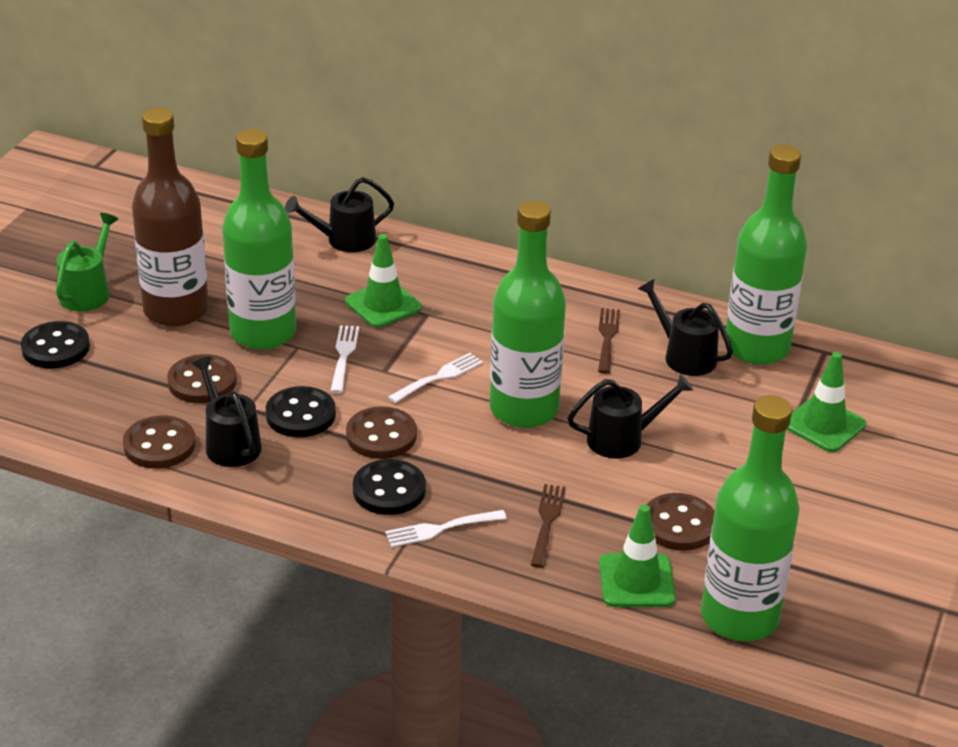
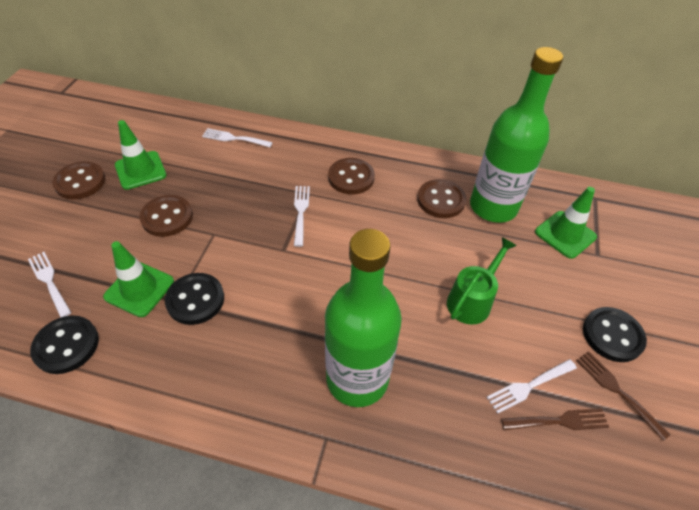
black watering can: 4 -> 0
brown bottle: 1 -> 0
green bottle: 4 -> 2
white fork: 3 -> 4

